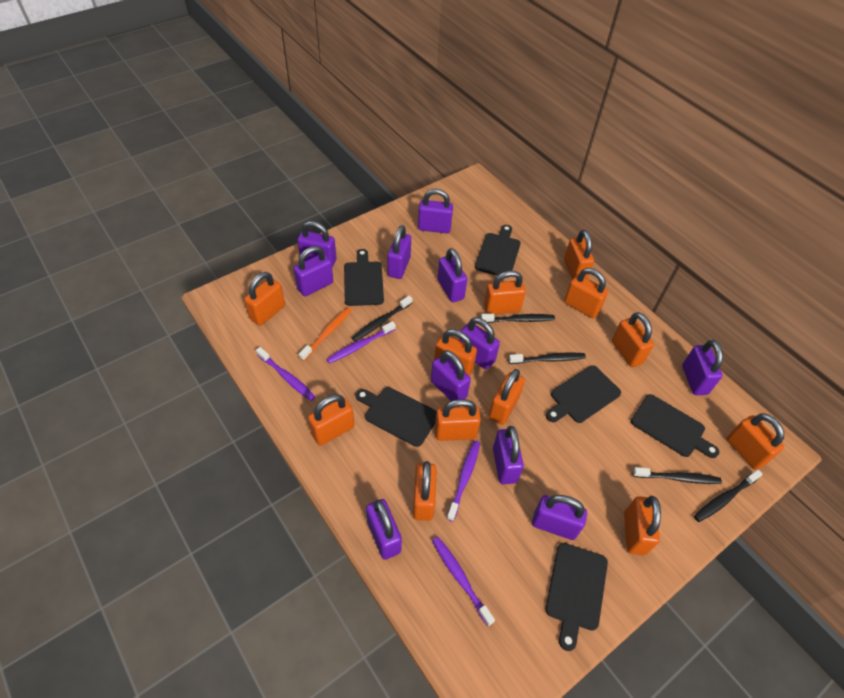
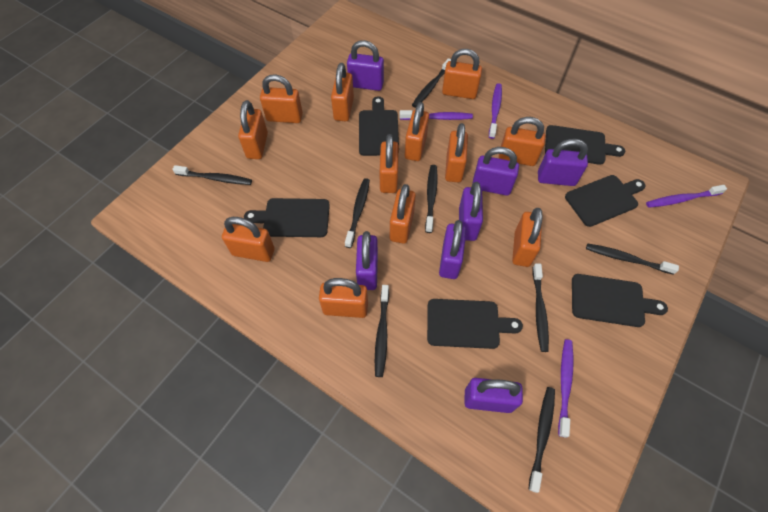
black toothbrush: 5 -> 8
orange toothbrush: 1 -> 0
purple padlock: 11 -> 7

